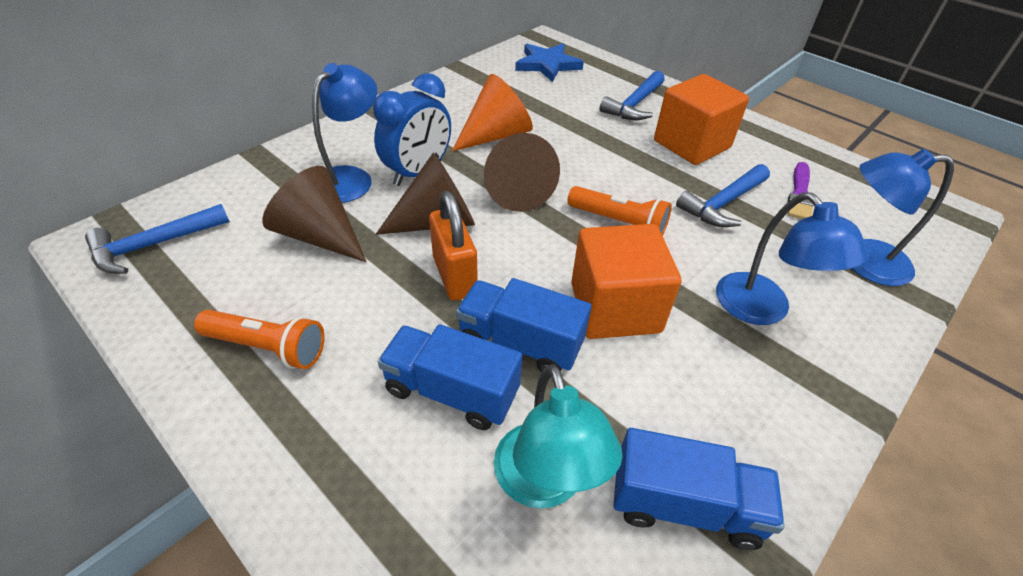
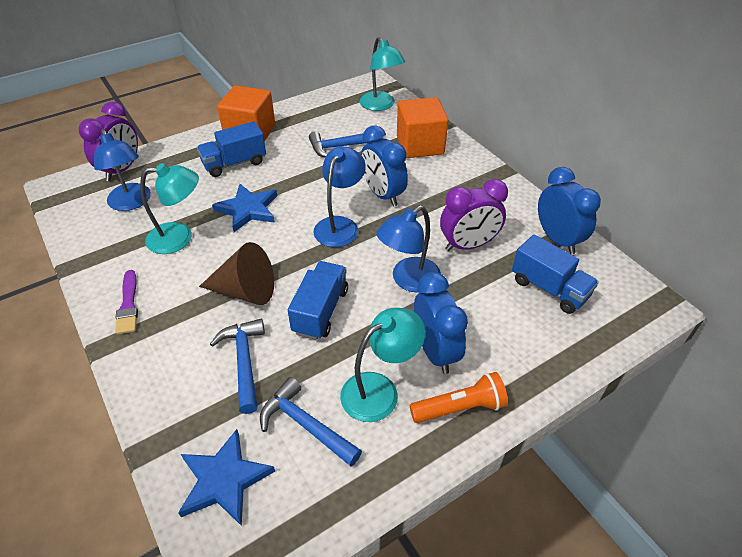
blue clock: 1 -> 3
blue star: 1 -> 2
brown cone: 3 -> 1
orange cone: 1 -> 0
orange flashlight: 2 -> 1
orange padlock: 1 -> 0
purple clock: 0 -> 2
turquoise lamp: 1 -> 3

